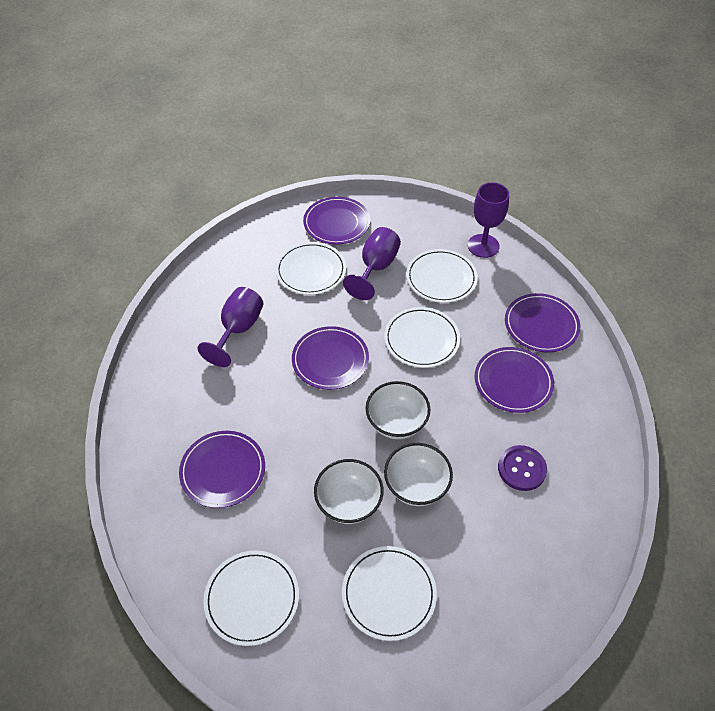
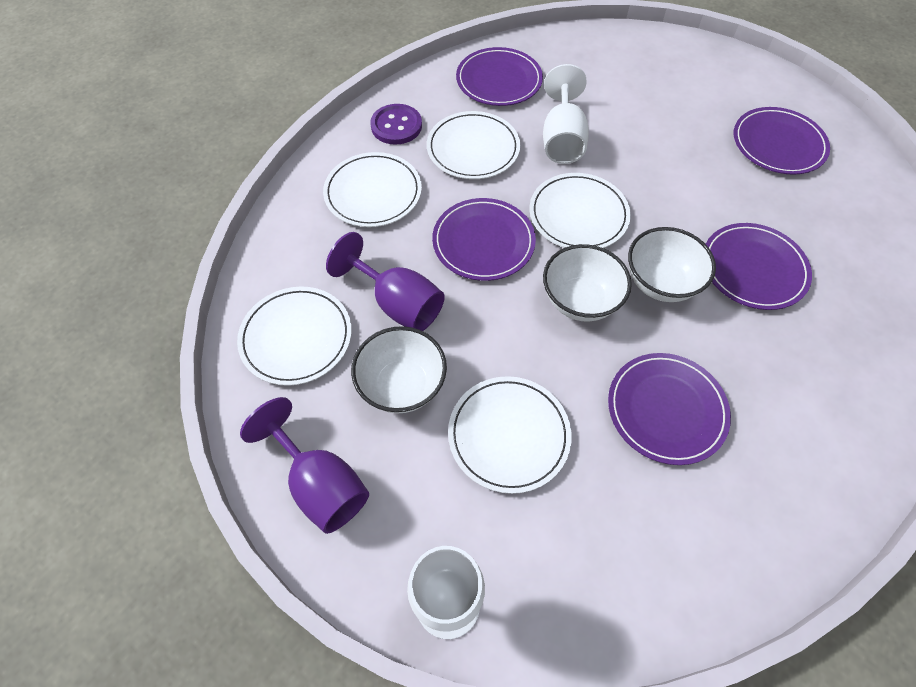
purple goblet: 3 -> 2
white goblet: 0 -> 2

